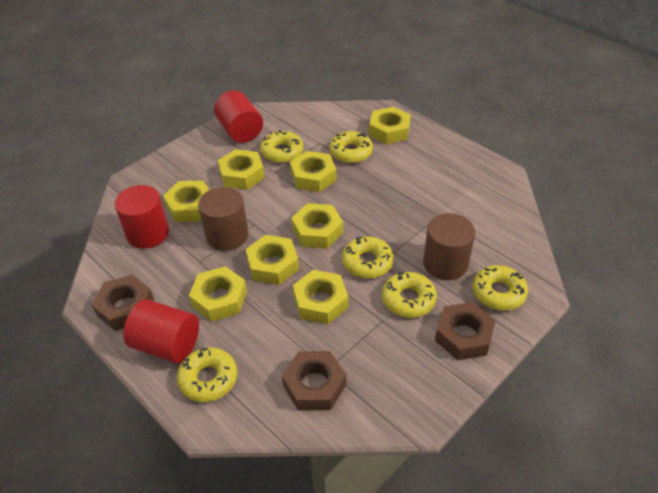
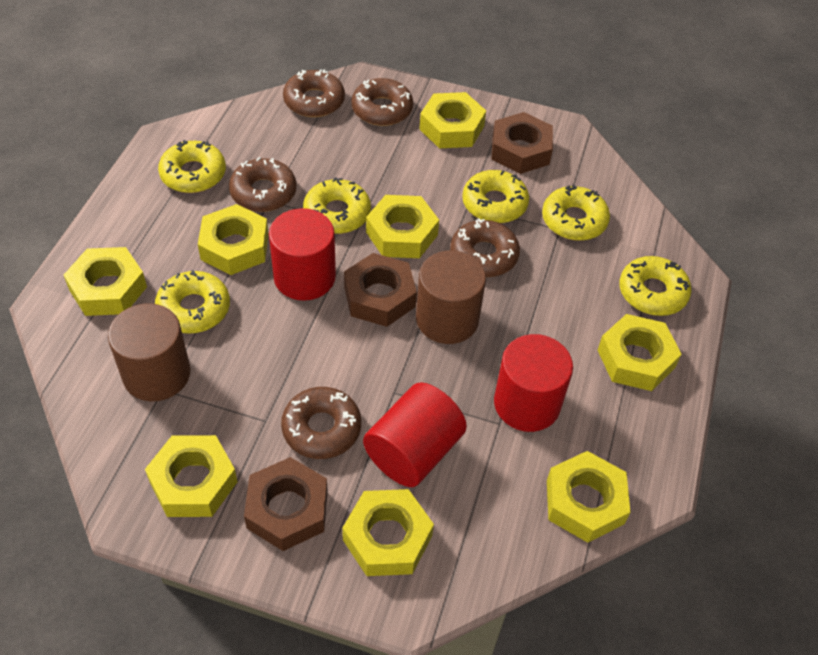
brown donut: 0 -> 5

